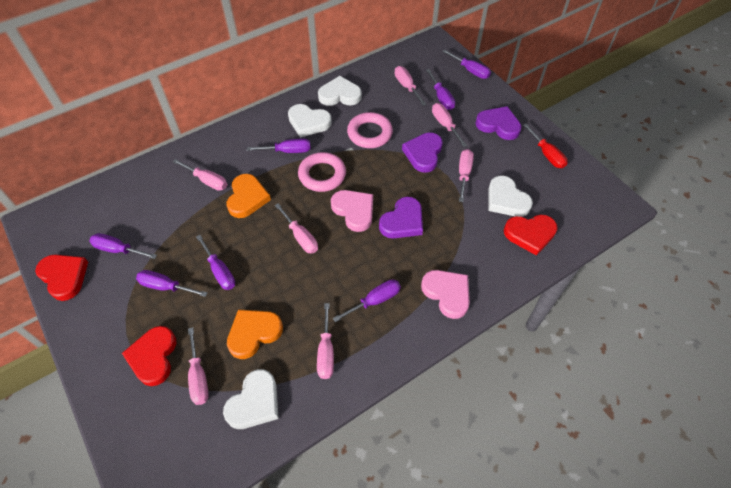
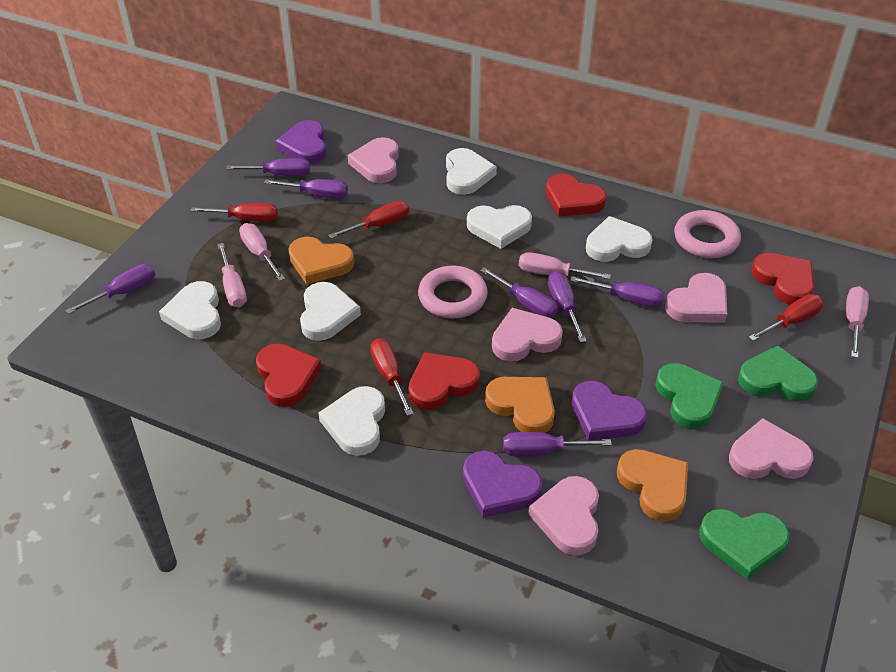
green heart: 0 -> 3
orange heart: 2 -> 3
pink heart: 2 -> 5
pink screwdriver: 7 -> 4
red heart: 3 -> 4
red screwdriver: 1 -> 4
white heart: 4 -> 6

